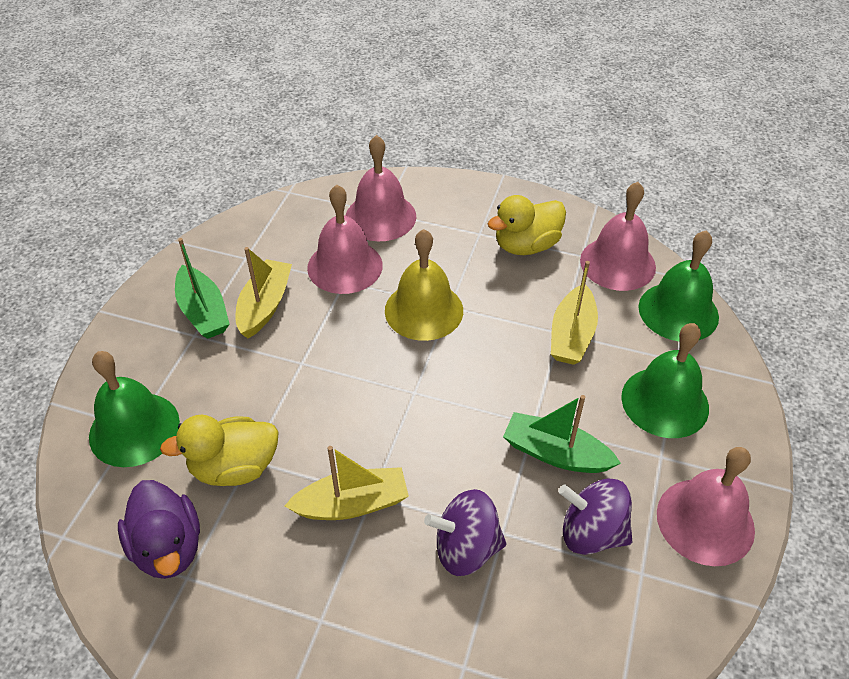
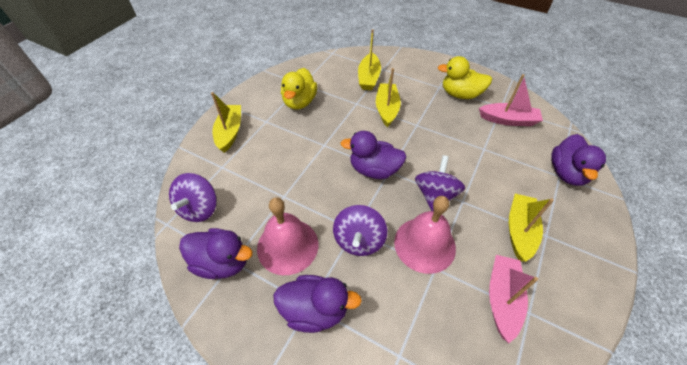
green bell: 3 -> 0
green boat: 2 -> 0
pink bell: 4 -> 2
pink boat: 0 -> 2
purple duck: 1 -> 4
purple spinning top: 2 -> 3
yellow bell: 1 -> 0
yellow boat: 3 -> 4

